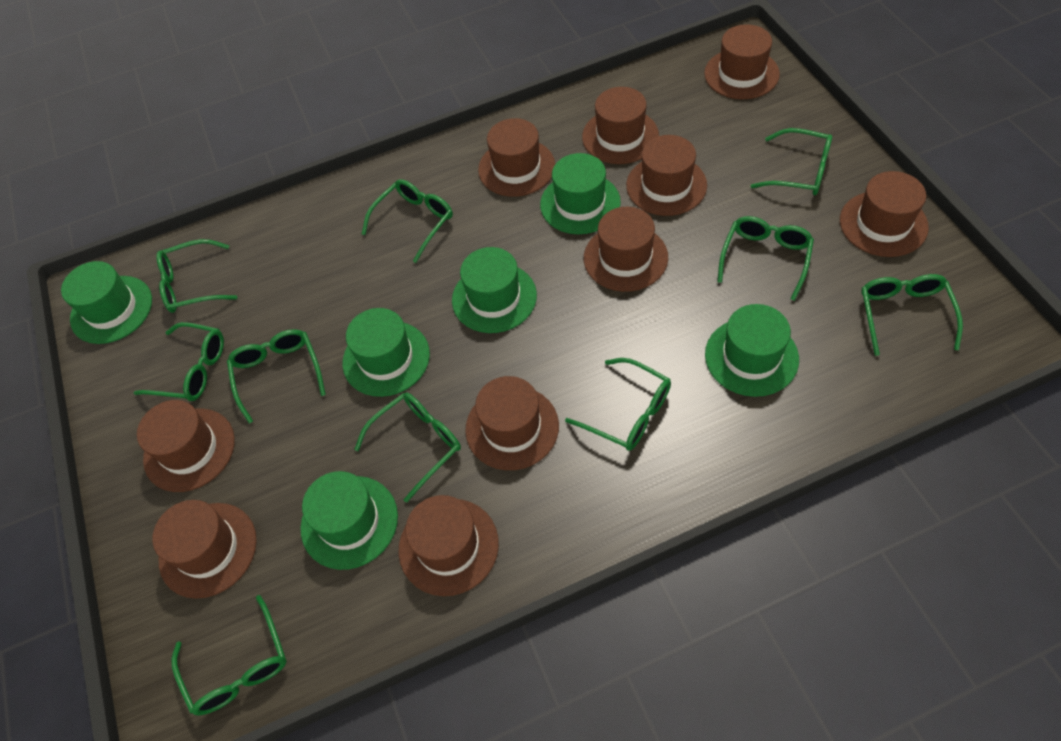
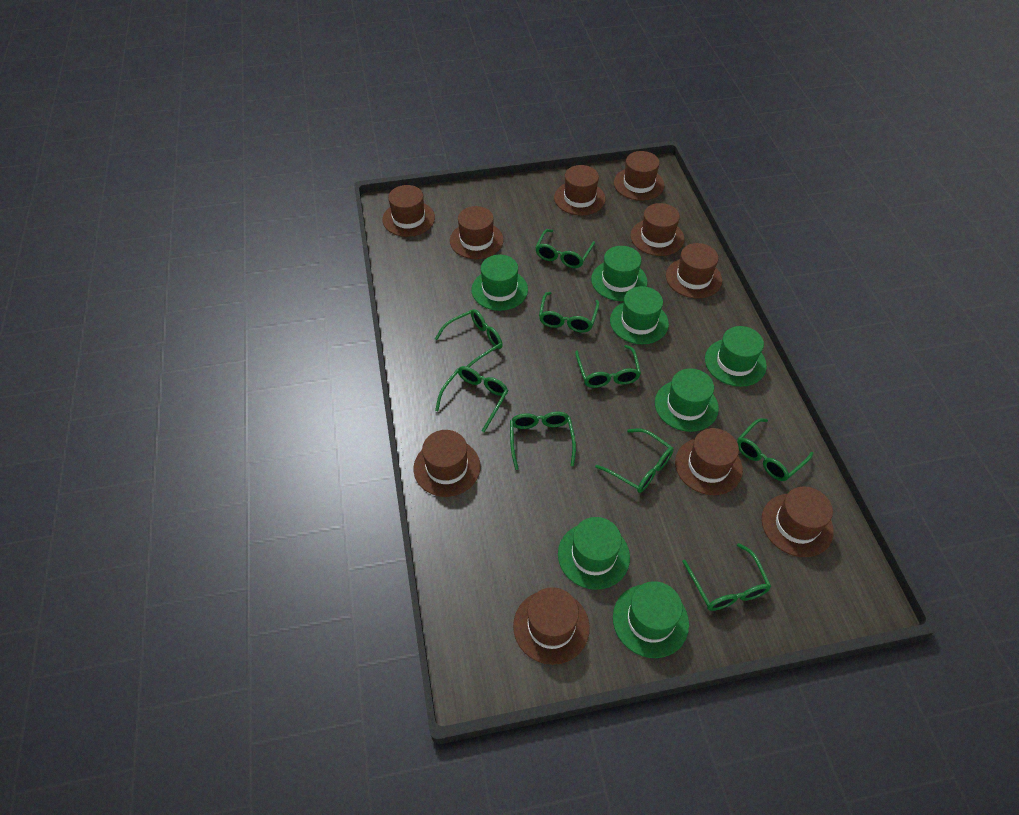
green glasses: 10 -> 9
green hat: 6 -> 7

